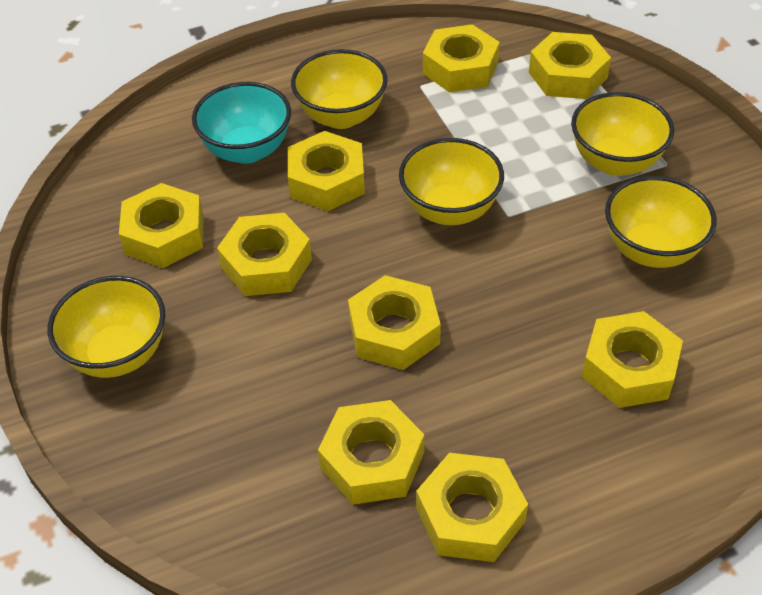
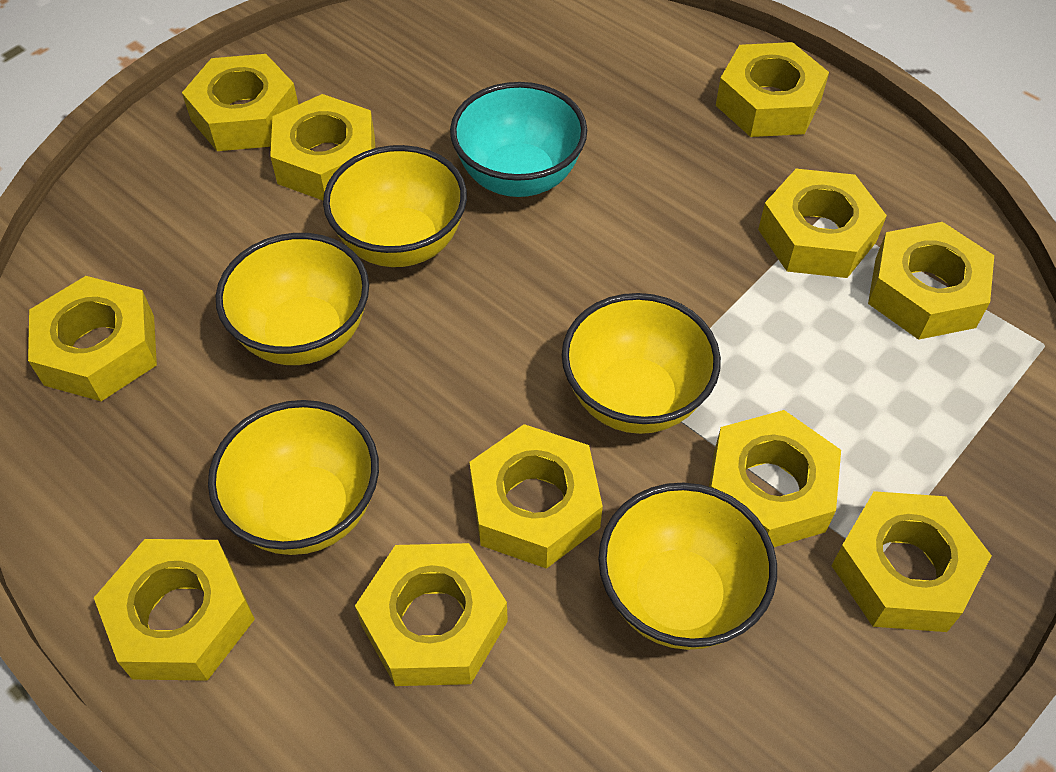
yellow nut: 9 -> 11

